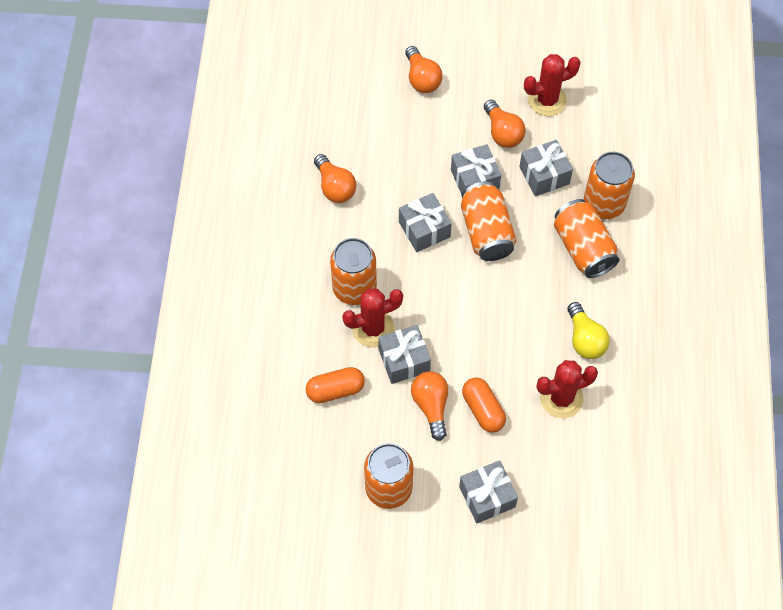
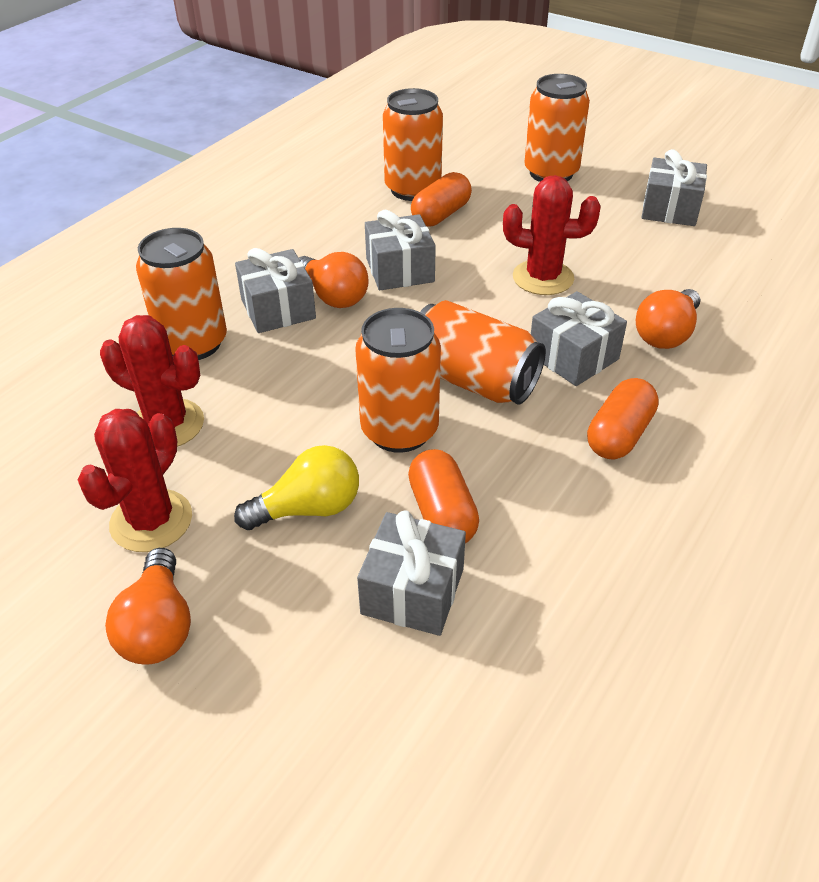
orange capsule: 2 -> 3
orange light bulb: 4 -> 3

